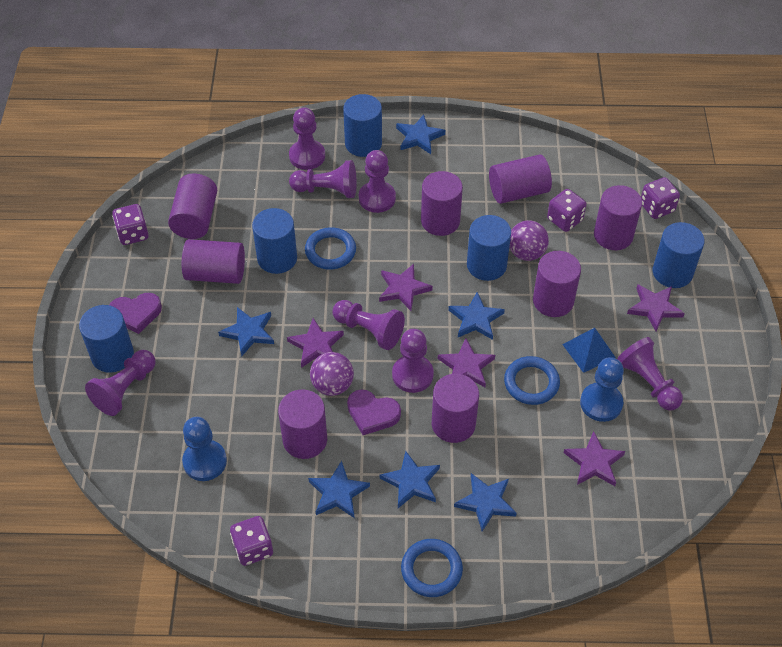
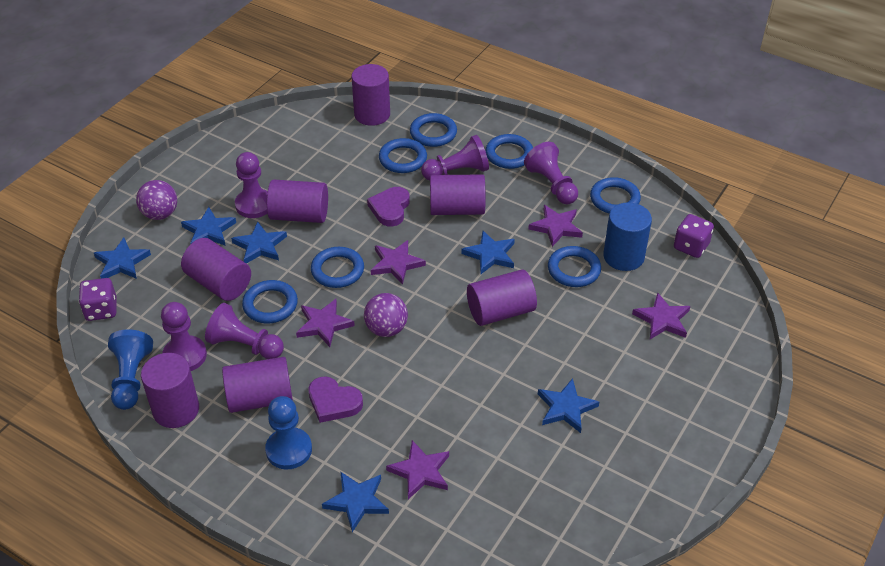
blue cylinder: 5 -> 1
blue pyramid: 1 -> 0
blue ring: 3 -> 7
purple cylinder: 8 -> 7
purple dice: 4 -> 2
purple pawn: 7 -> 5

